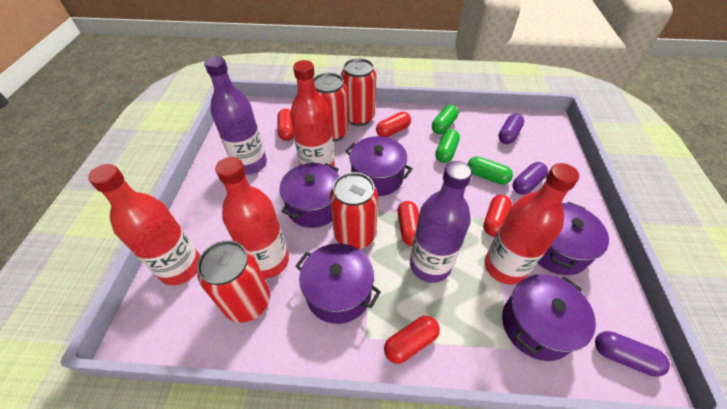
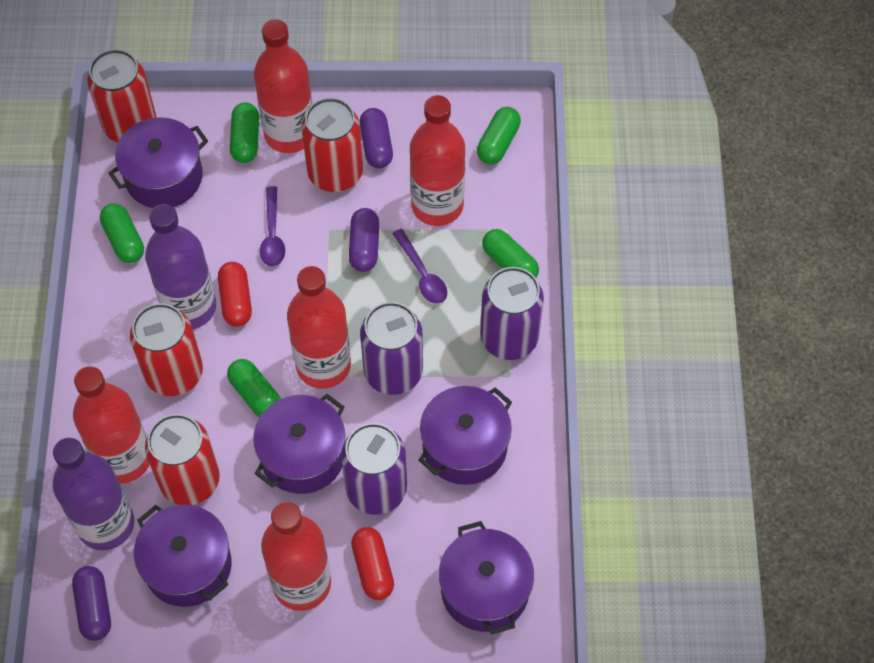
green capsule: 3 -> 5
purple can: 0 -> 3
purple spoon: 0 -> 2
red bottle: 4 -> 5
red capsule: 5 -> 2

